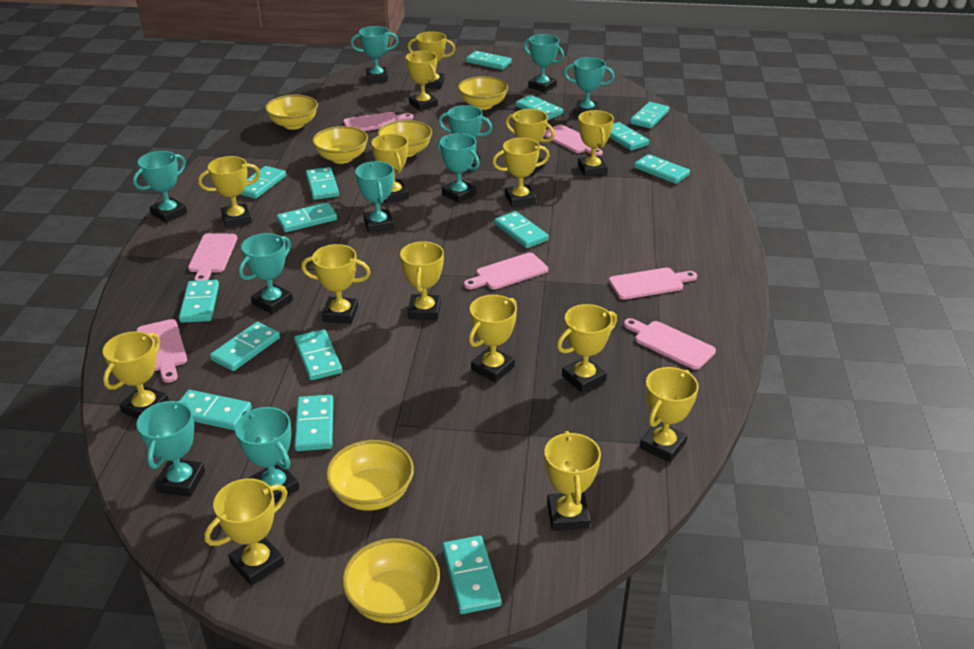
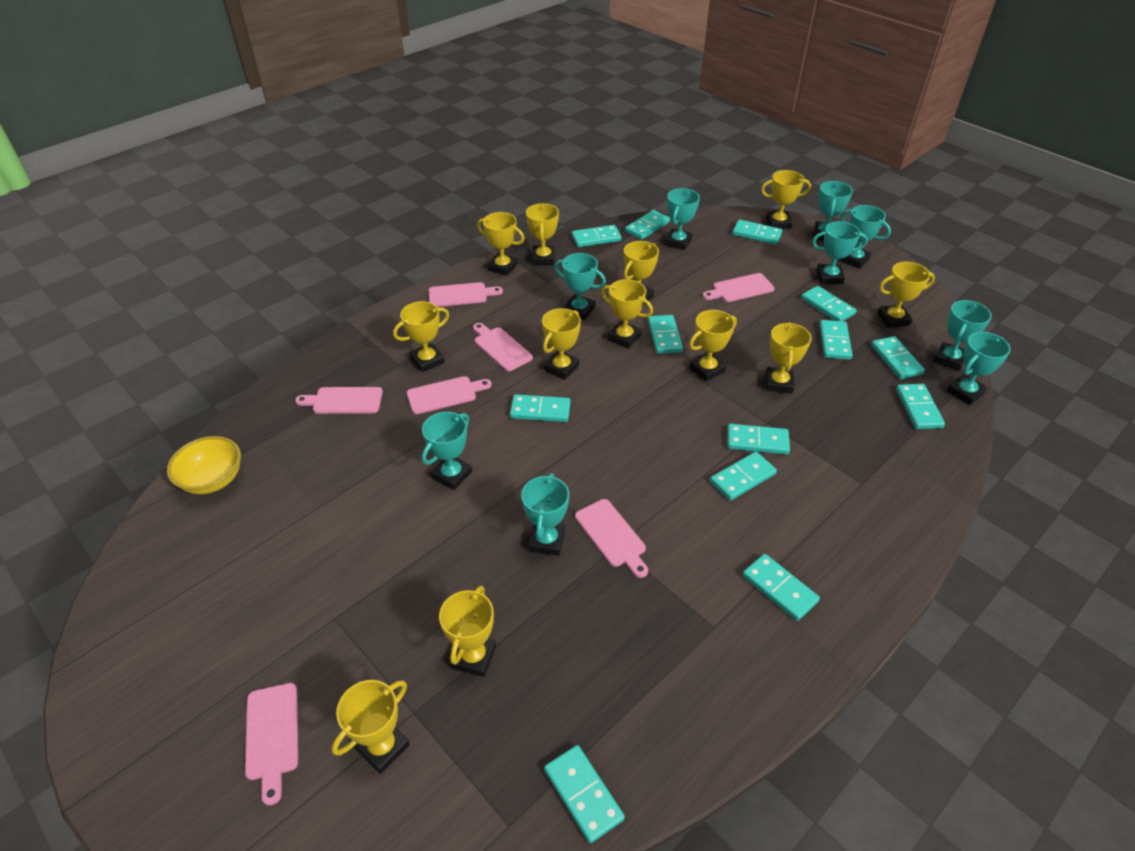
turquoise domino: 15 -> 13
turquoise trophy: 10 -> 9
yellow bowl: 6 -> 1
yellow trophy: 15 -> 12

